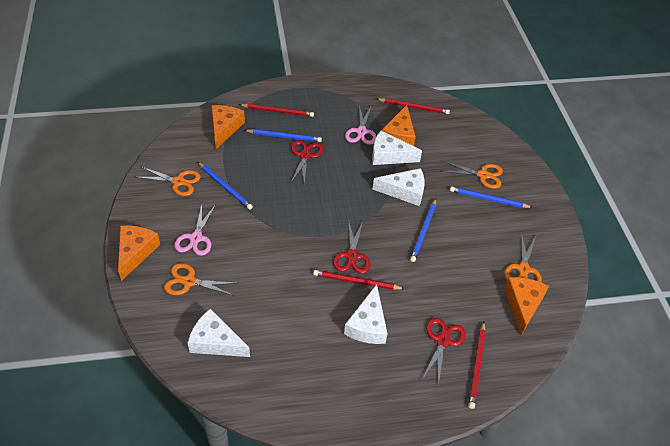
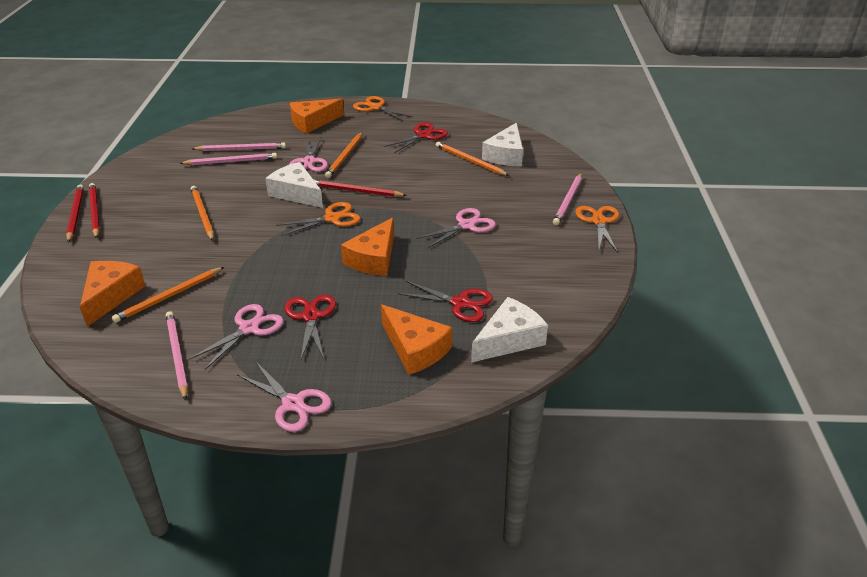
blue pencil: 4 -> 0
orange pencil: 0 -> 4
orange scissors: 4 -> 3
pink pencil: 0 -> 4
pink scissors: 2 -> 4
red pencil: 4 -> 3
white cheese: 4 -> 3

